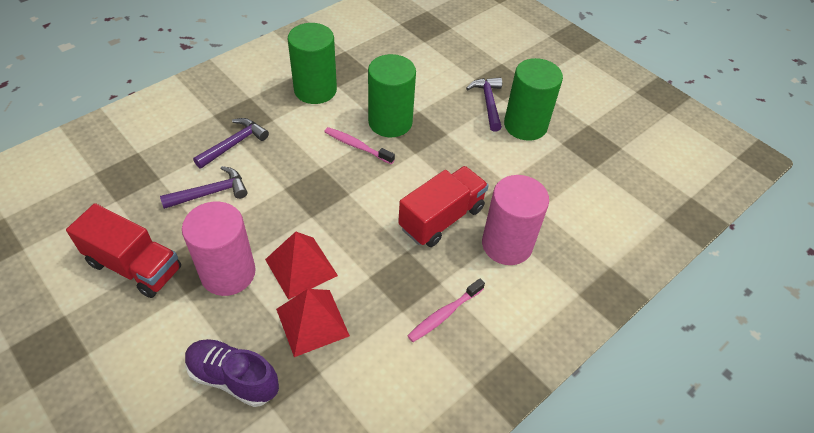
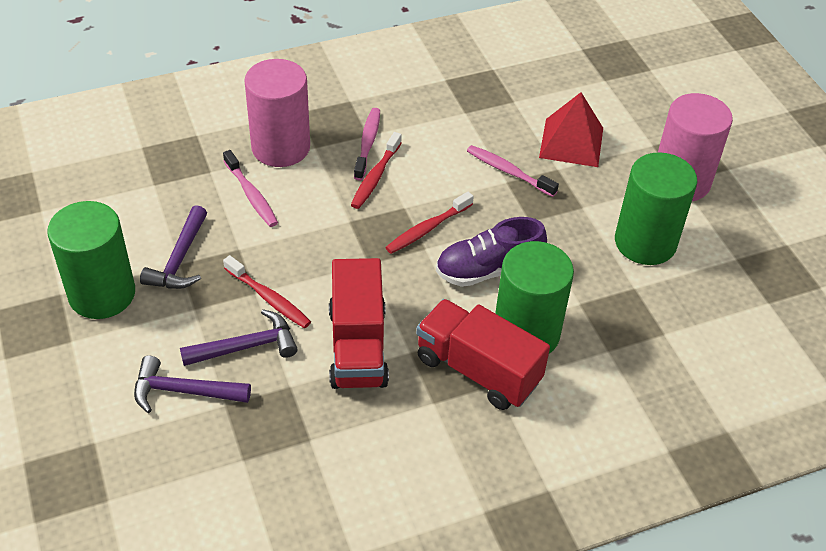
pink toothbrush: 2 -> 3
red pyramid: 2 -> 1
red toothbrush: 0 -> 3

